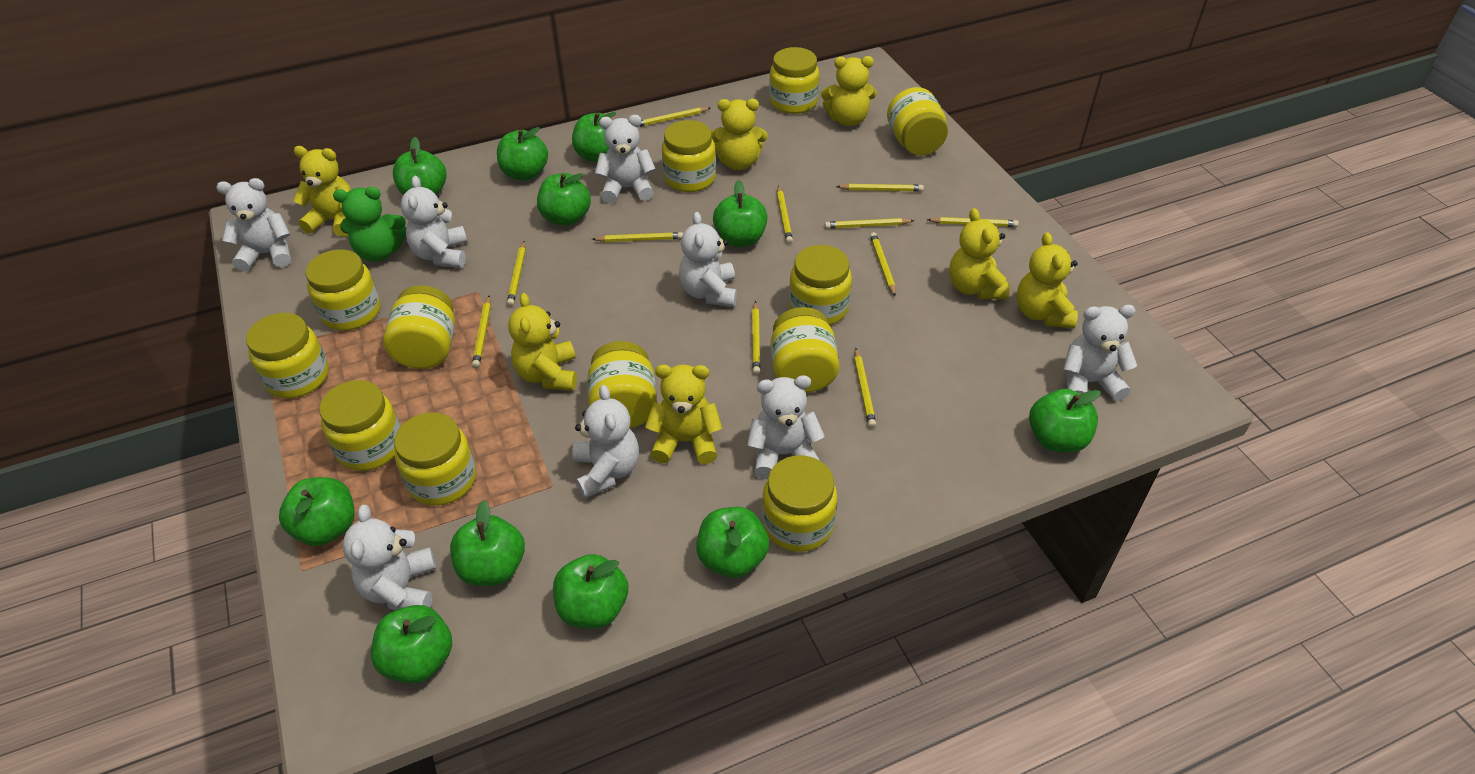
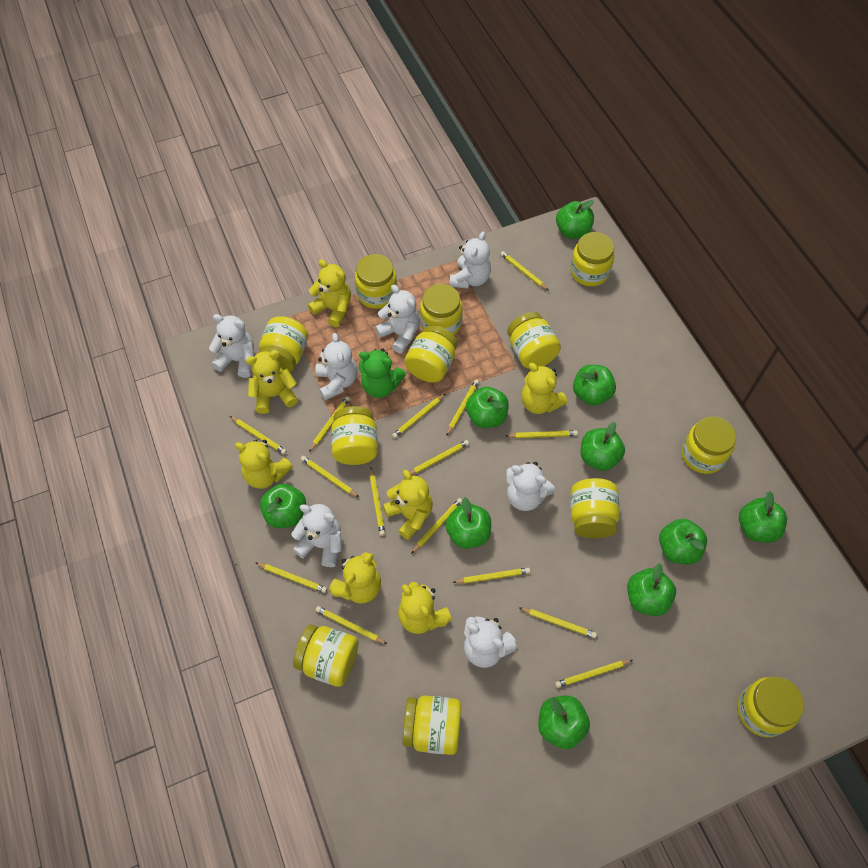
green apple: 11 -> 10
white teddy bear: 8 -> 7
yellow pencil: 11 -> 15

